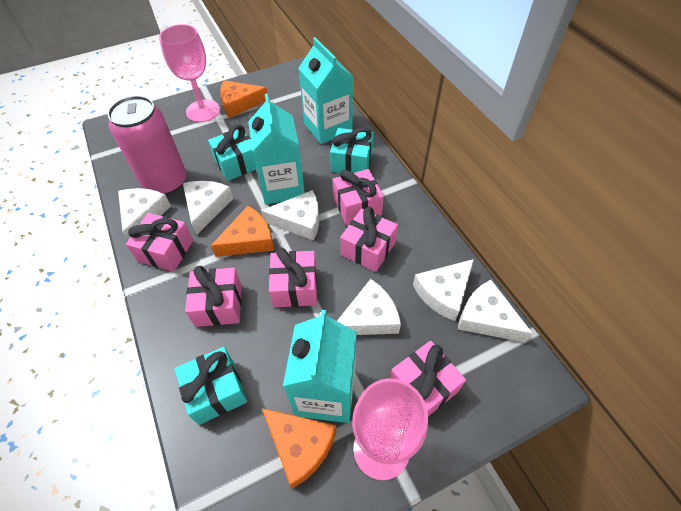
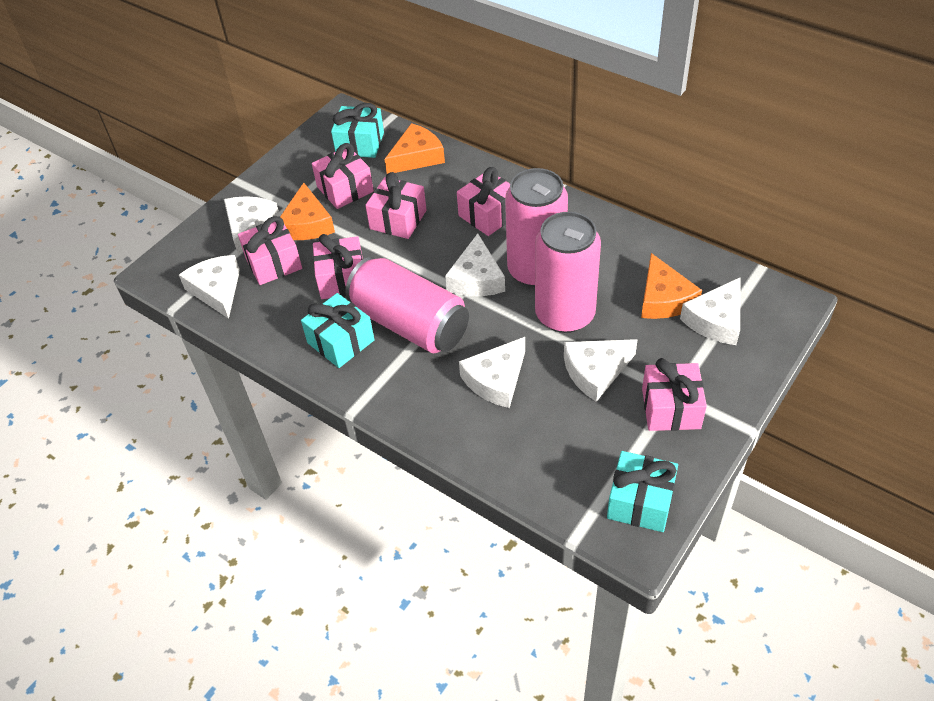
pink can: 1 -> 3
pink goblet: 2 -> 0
turquoise carton: 3 -> 0

